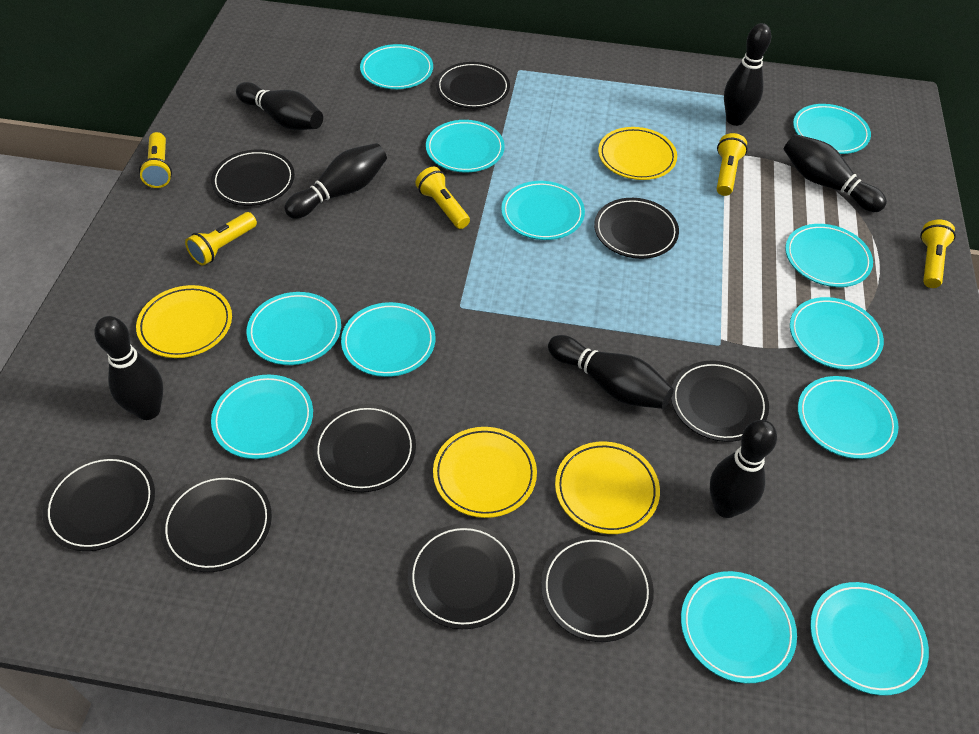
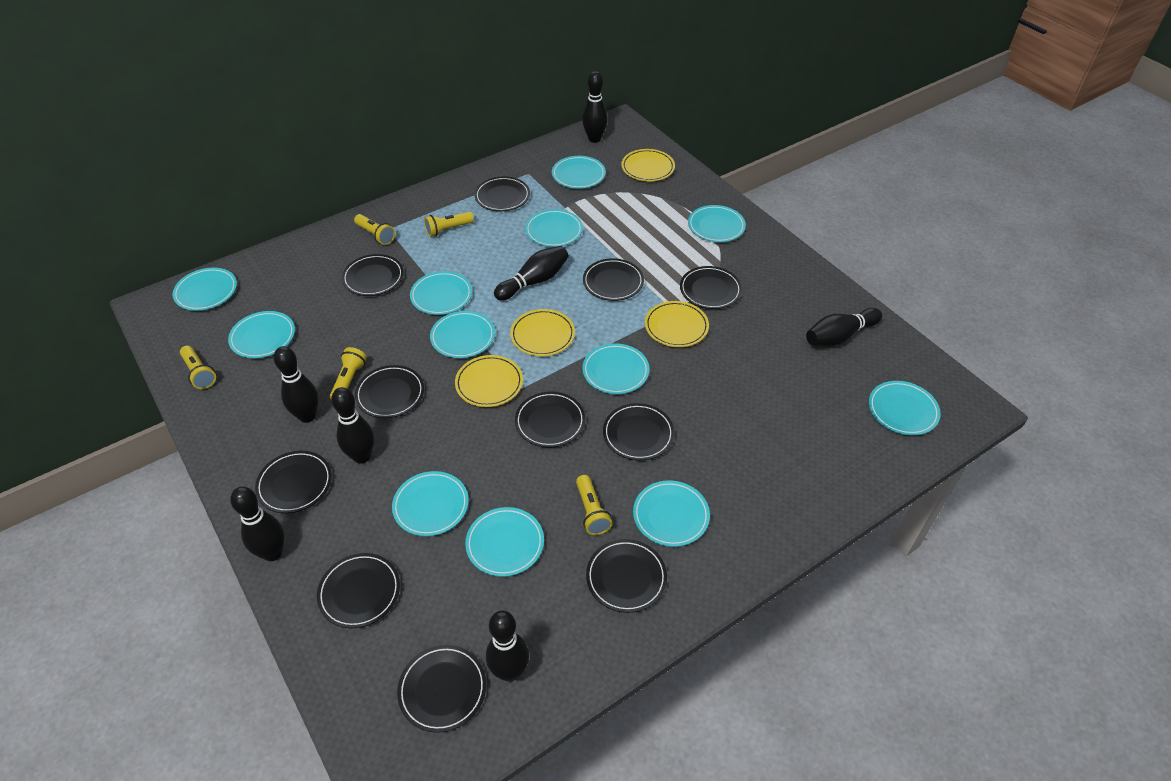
black plate: 9 -> 11

